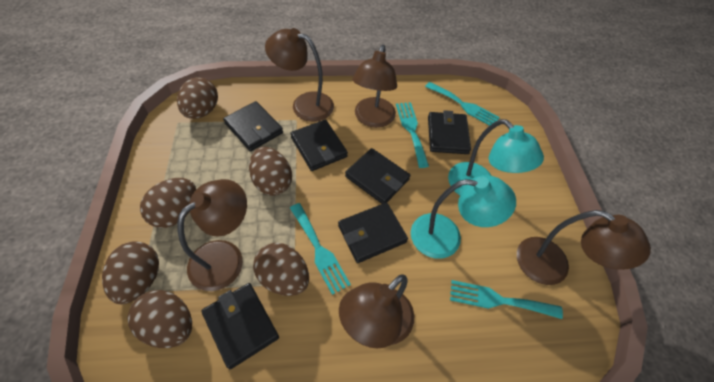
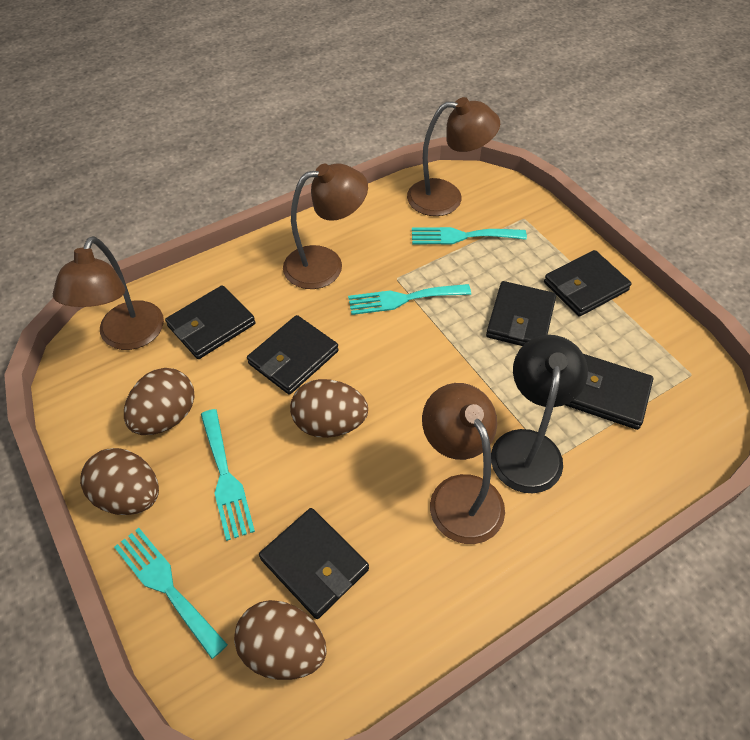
black lamp: 0 -> 1
brown egg: 6 -> 4
brown lamp: 5 -> 4
turquoise lamp: 2 -> 0

